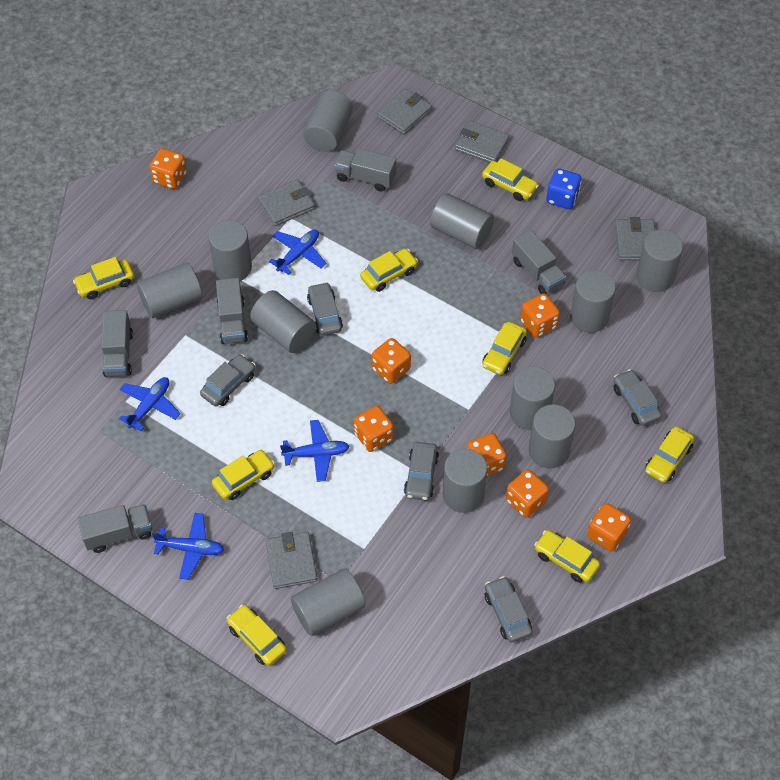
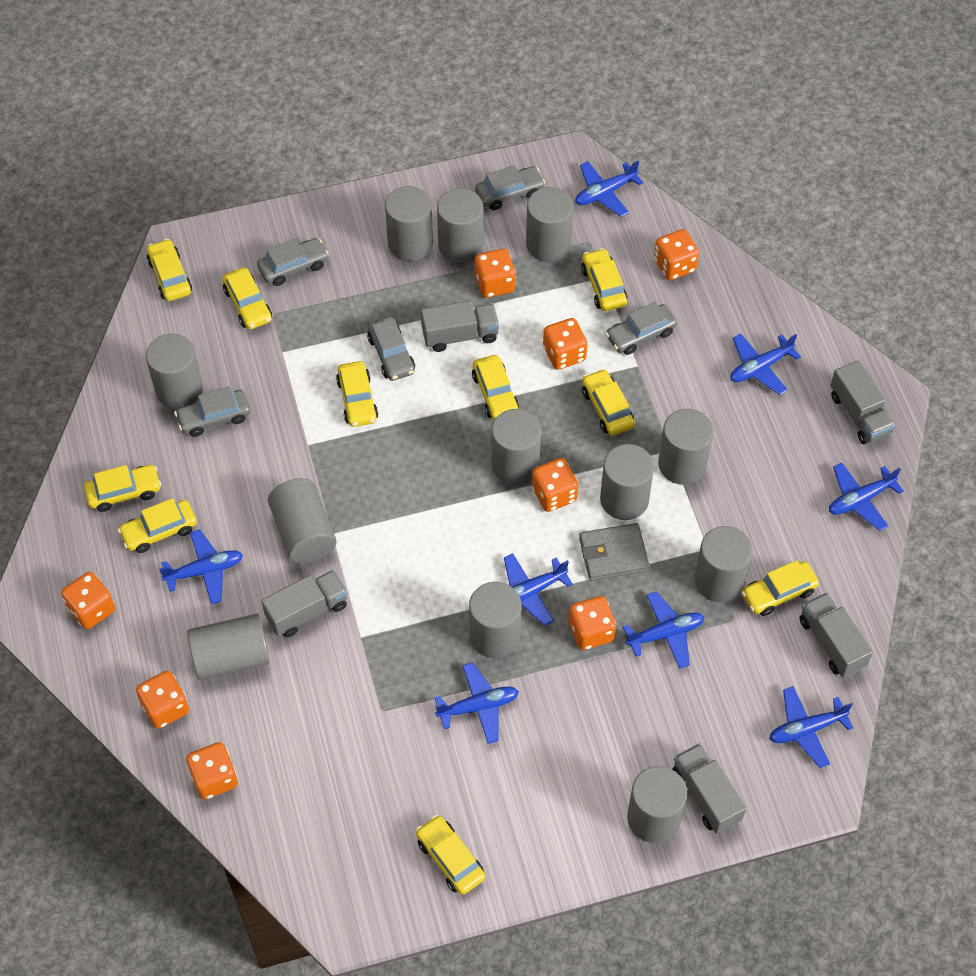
blue dice: 1 -> 0
blue plane: 4 -> 8
grey cylinder: 11 -> 12
grey wallet: 5 -> 1
orange dice: 7 -> 8
yellow car: 8 -> 10

